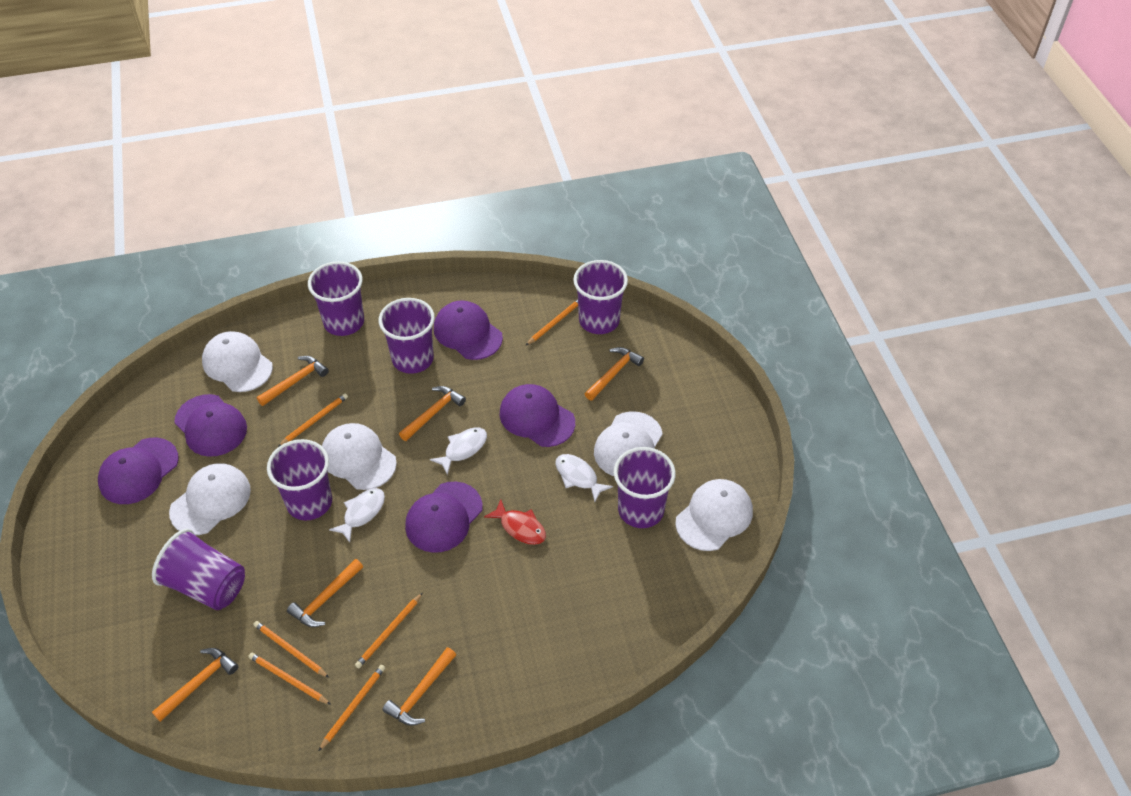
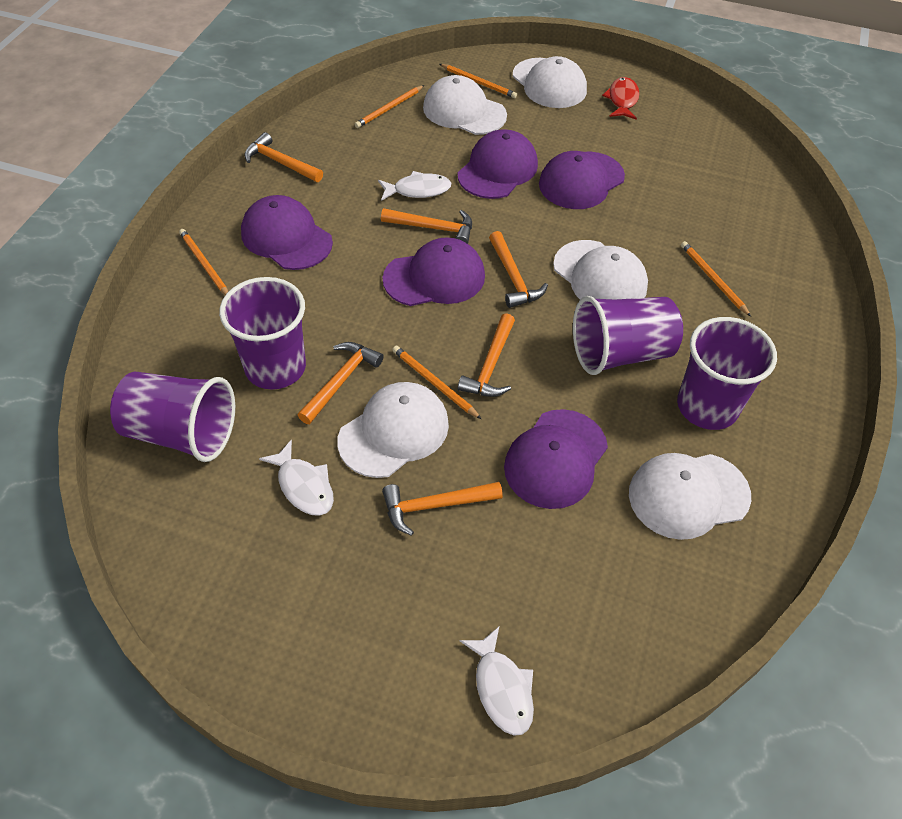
orange pencil: 6 -> 5
purple cup: 6 -> 4

